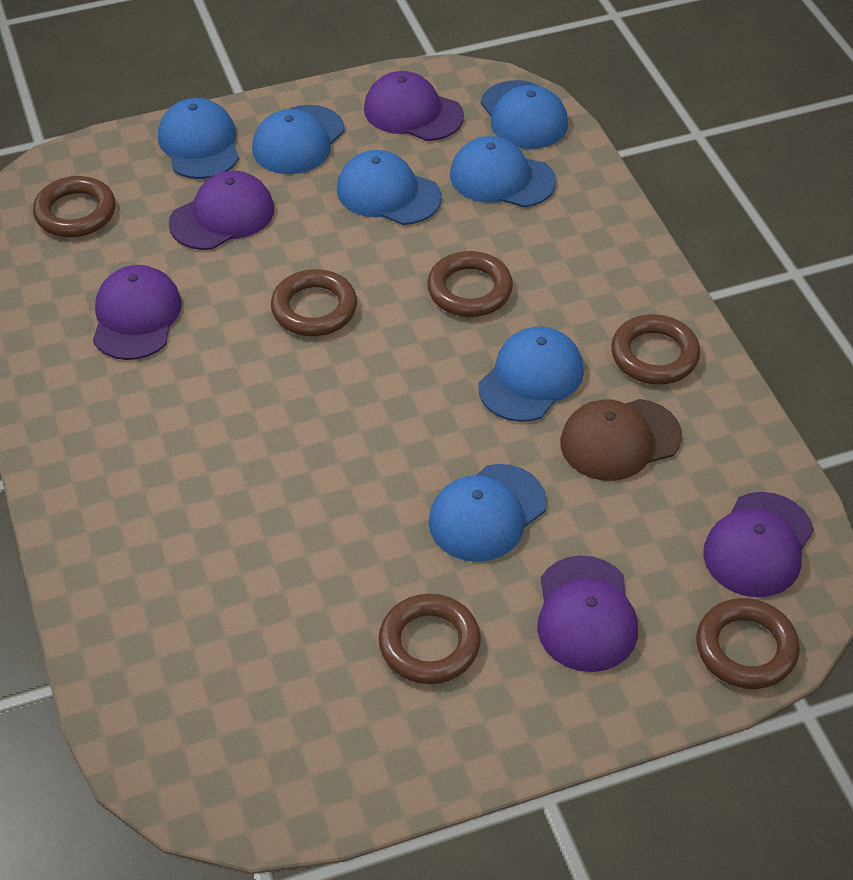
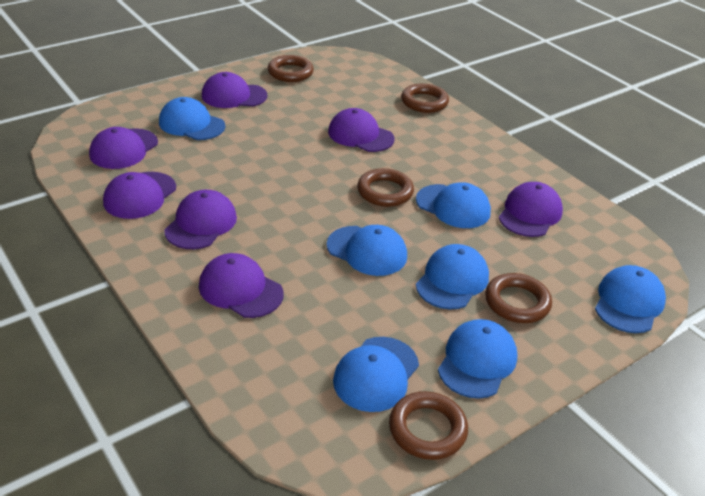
brown cap: 1 -> 0
brown ring: 6 -> 5
purple cap: 5 -> 7

